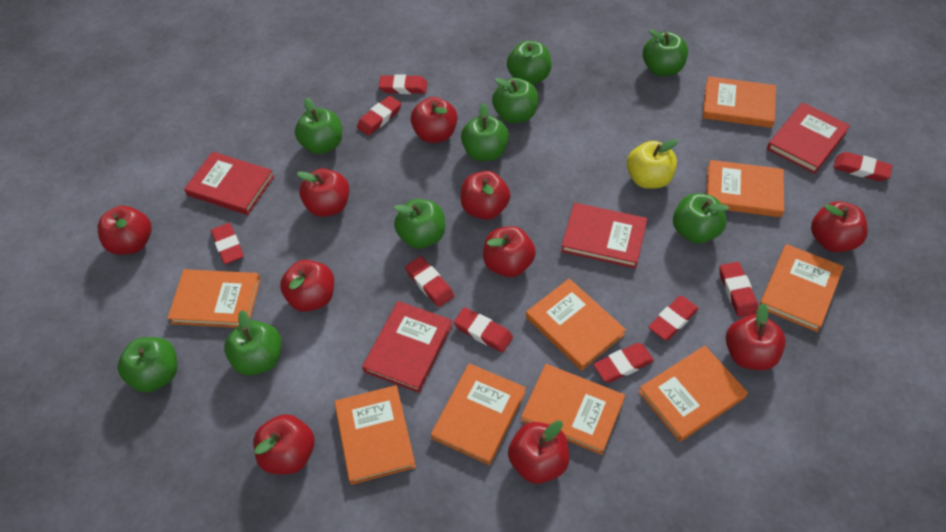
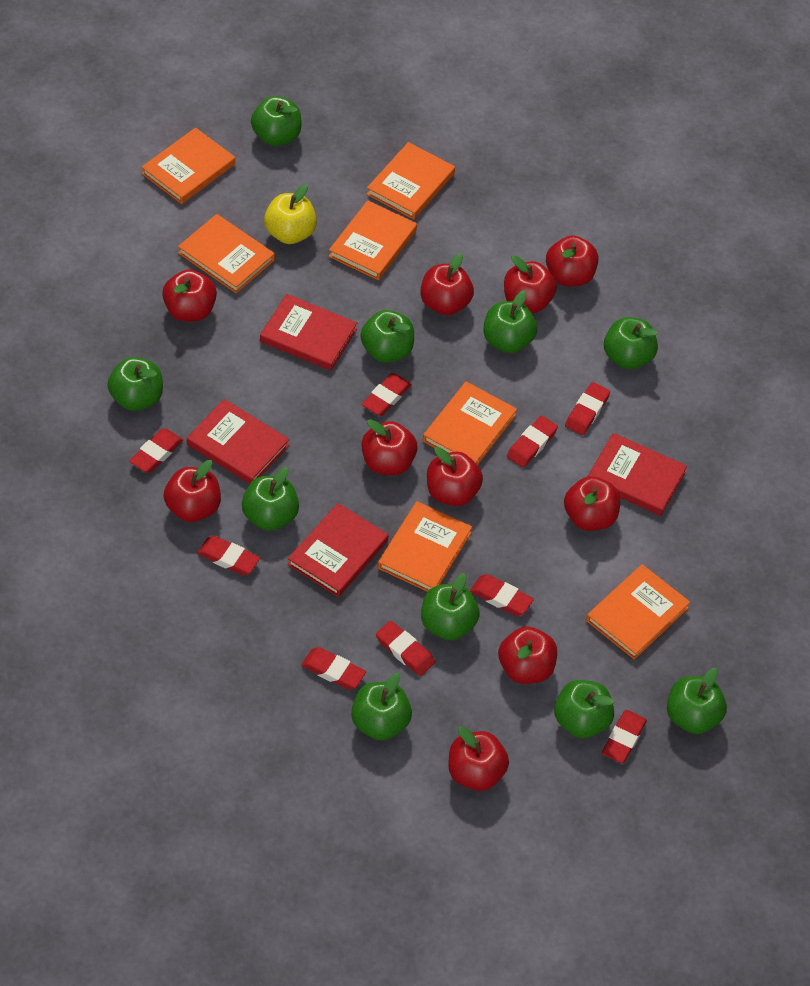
green apple: 9 -> 10
orange book: 9 -> 7

